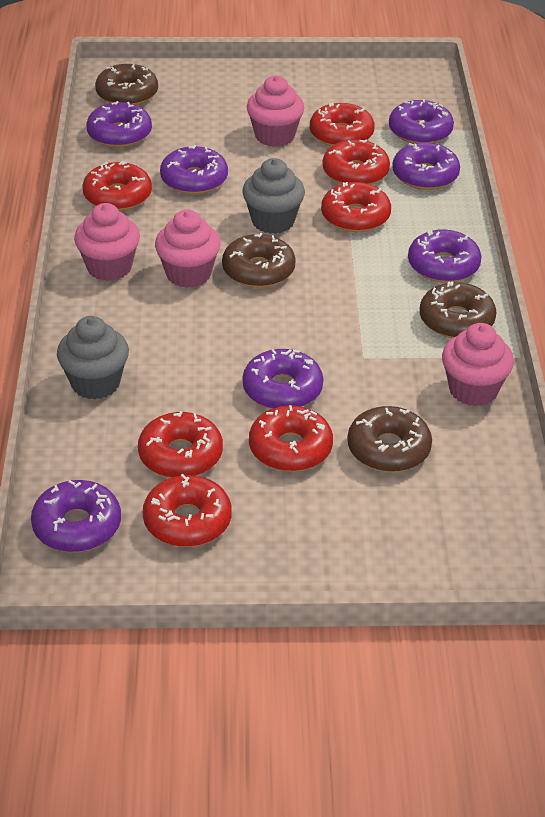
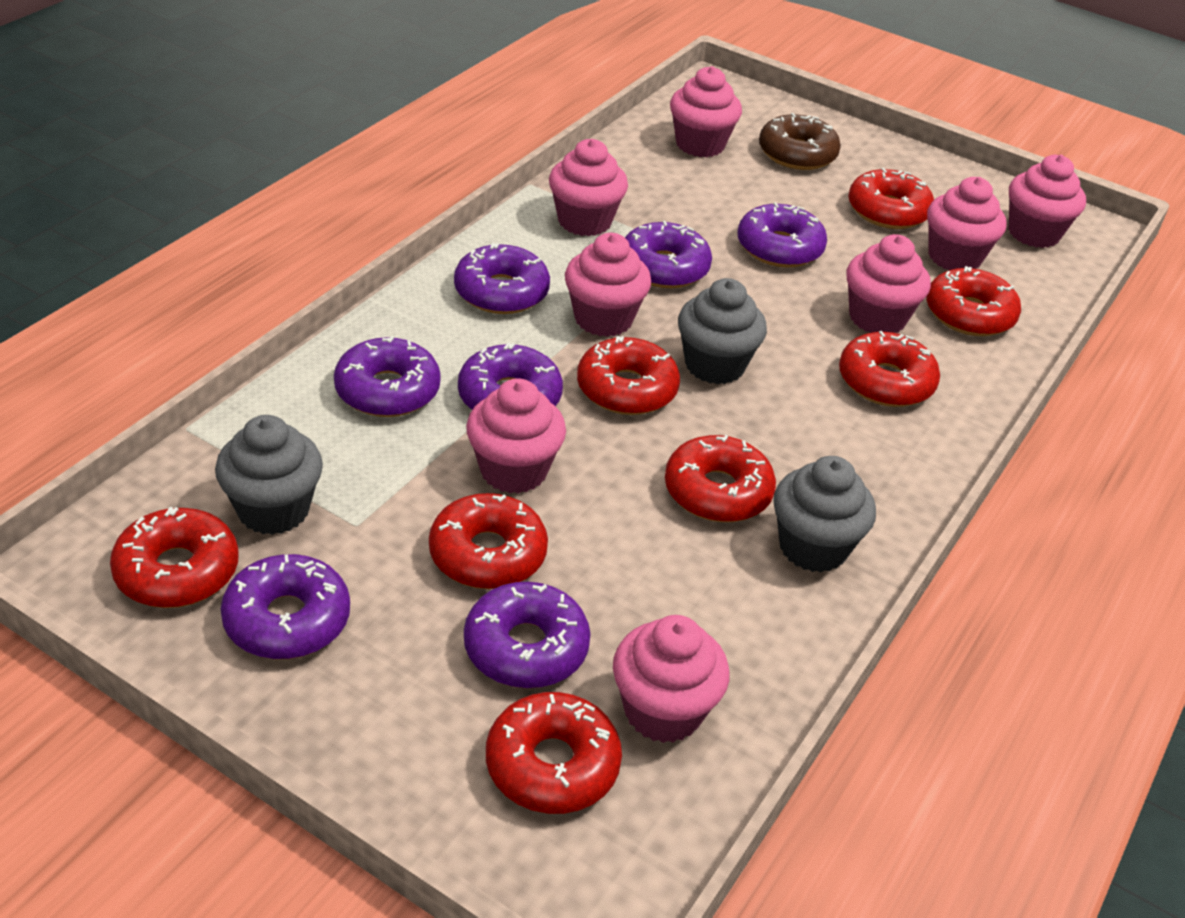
brown donut: 4 -> 1
grey cupcake: 2 -> 3
pink cupcake: 4 -> 8
red donut: 7 -> 8

